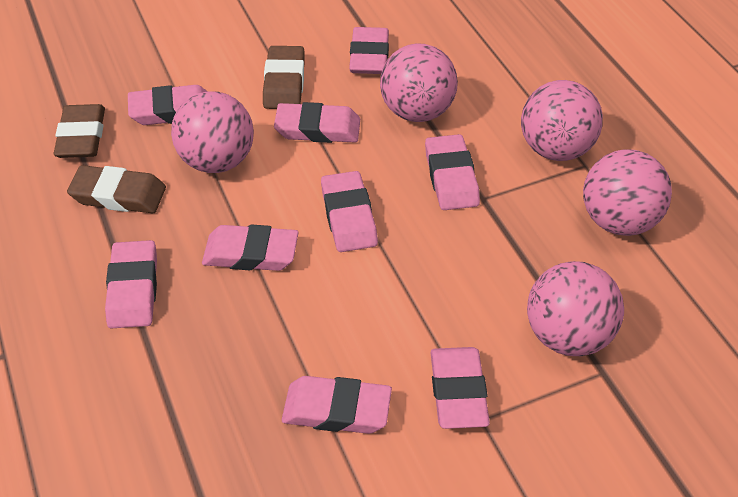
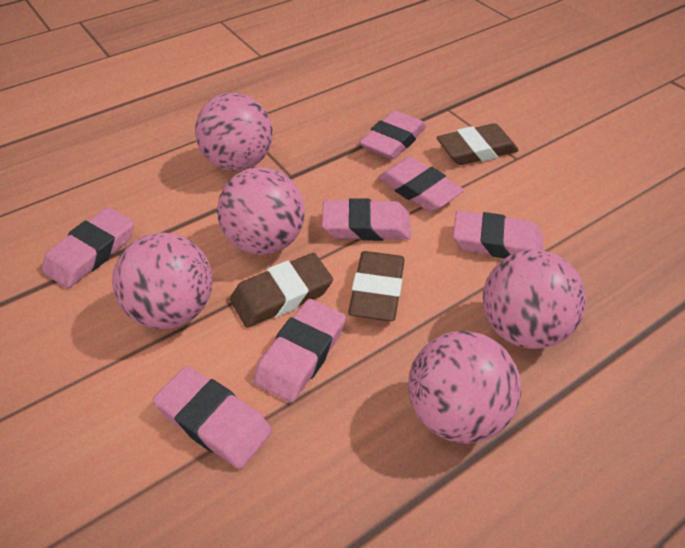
pink eraser: 9 -> 7

